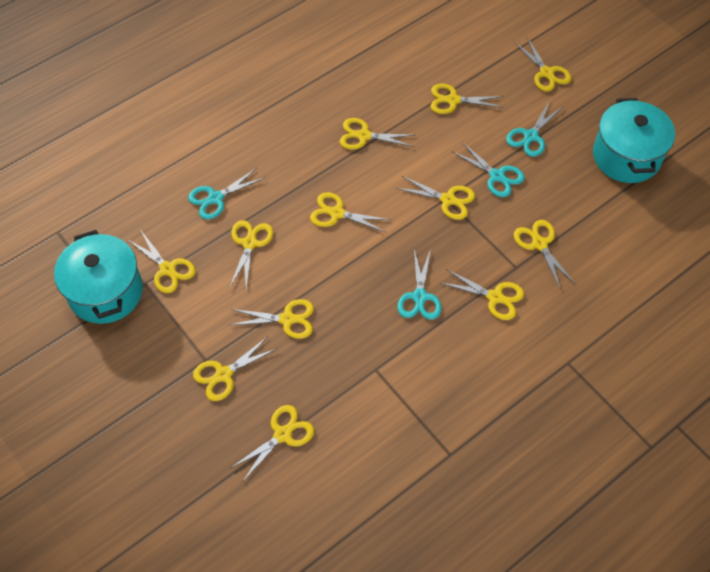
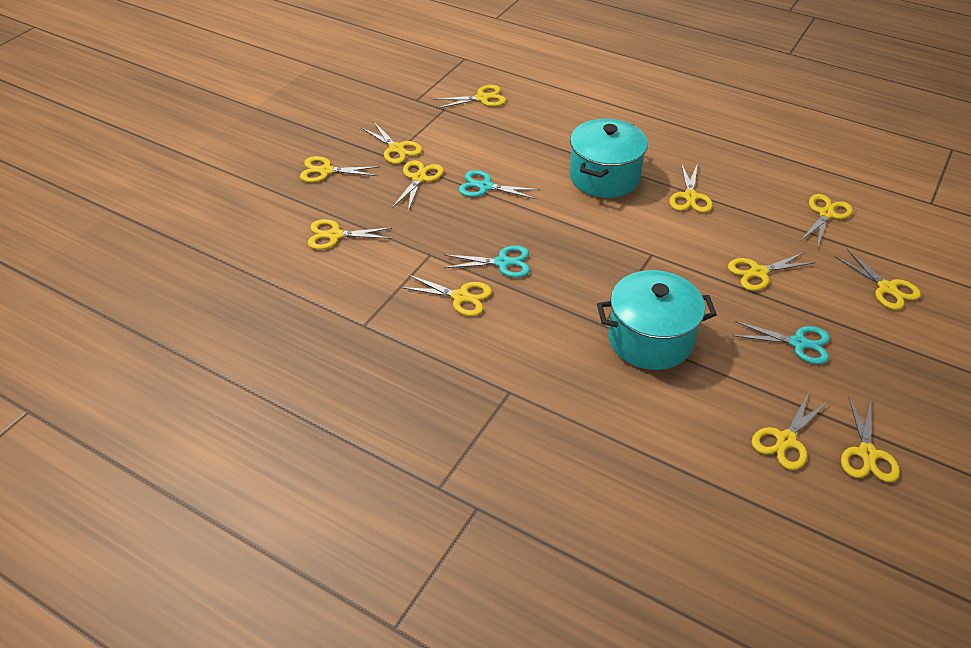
turquoise scissors: 4 -> 3

